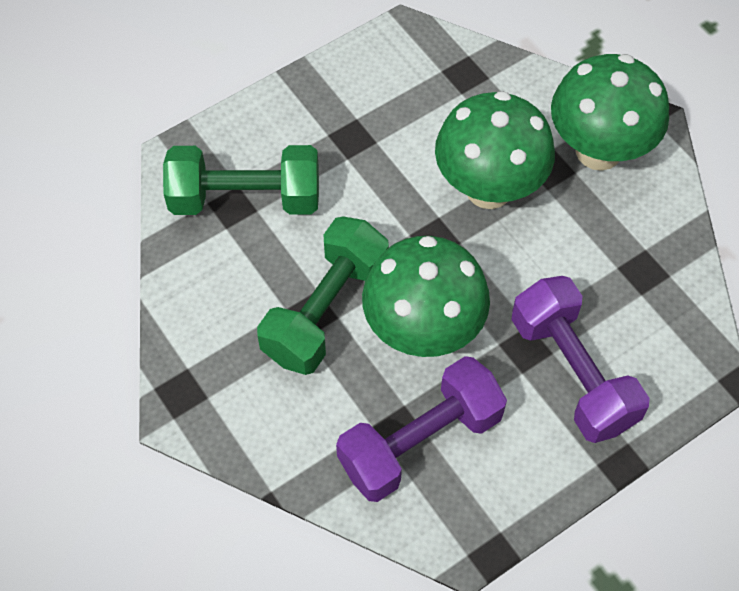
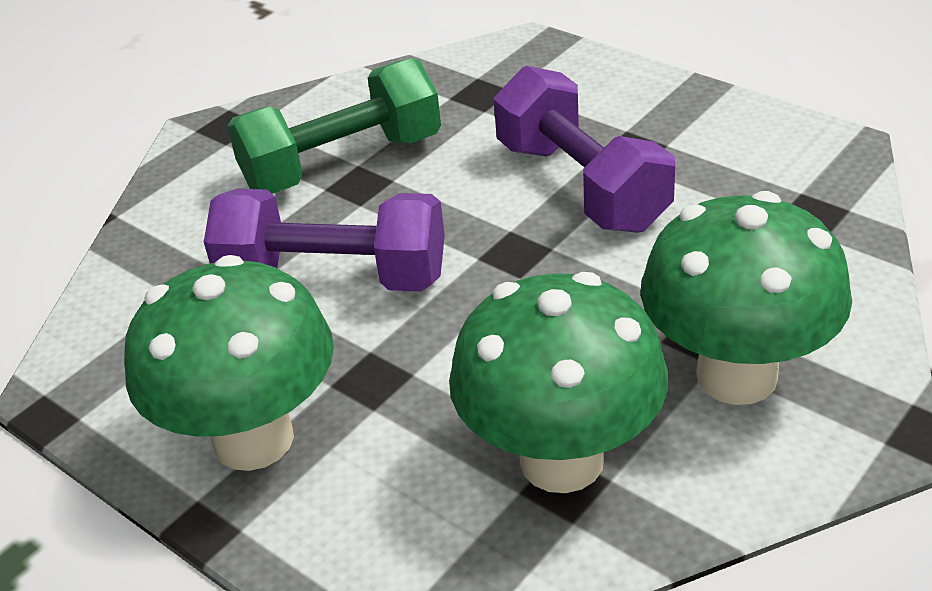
green dumbbell: 2 -> 1

